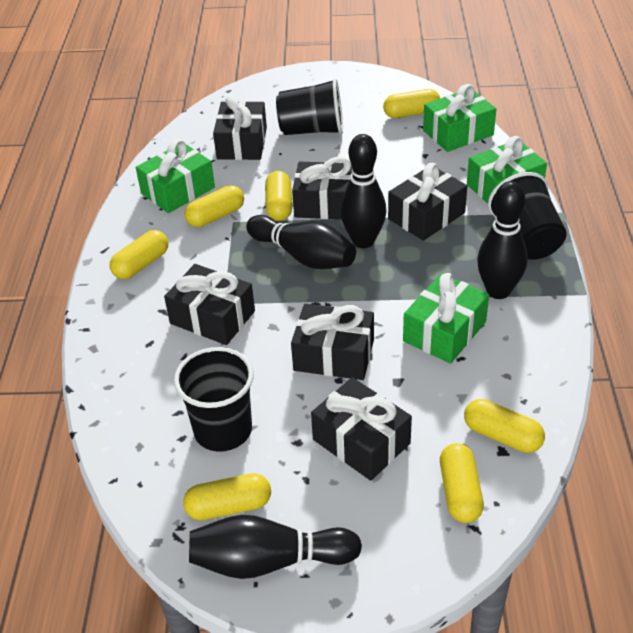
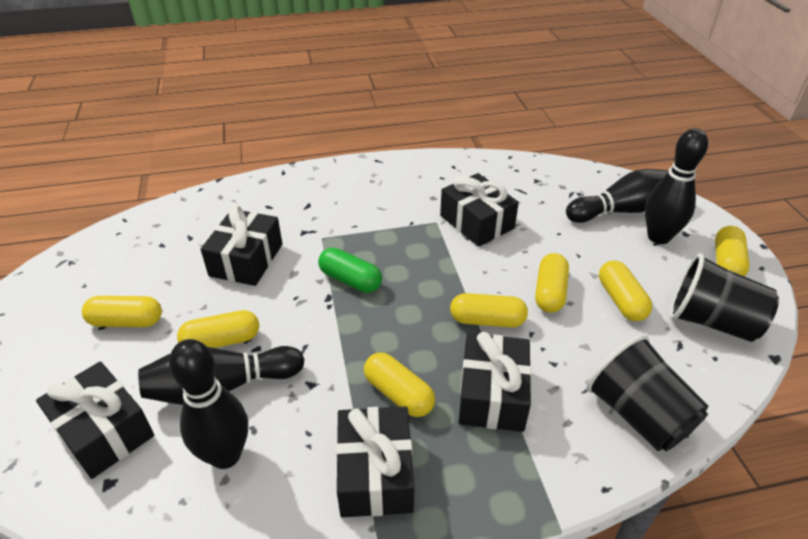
black cup: 3 -> 2
black gift: 6 -> 5
green capsule: 0 -> 1
green gift: 4 -> 0

